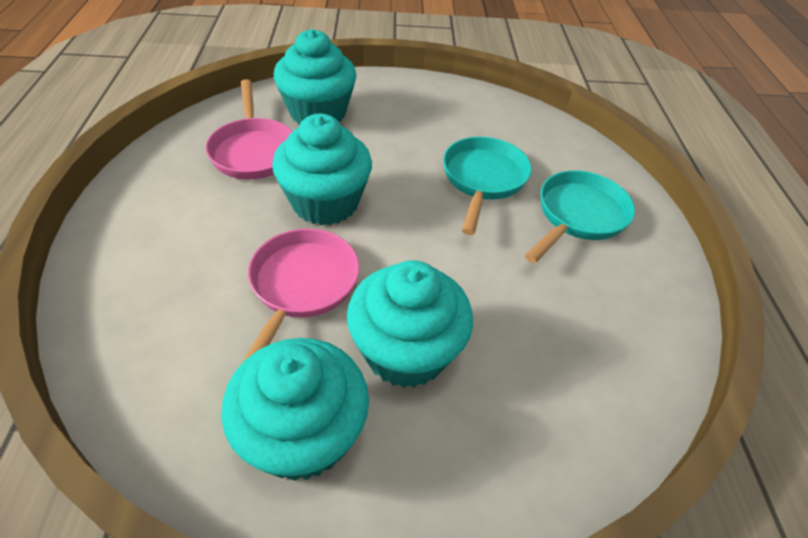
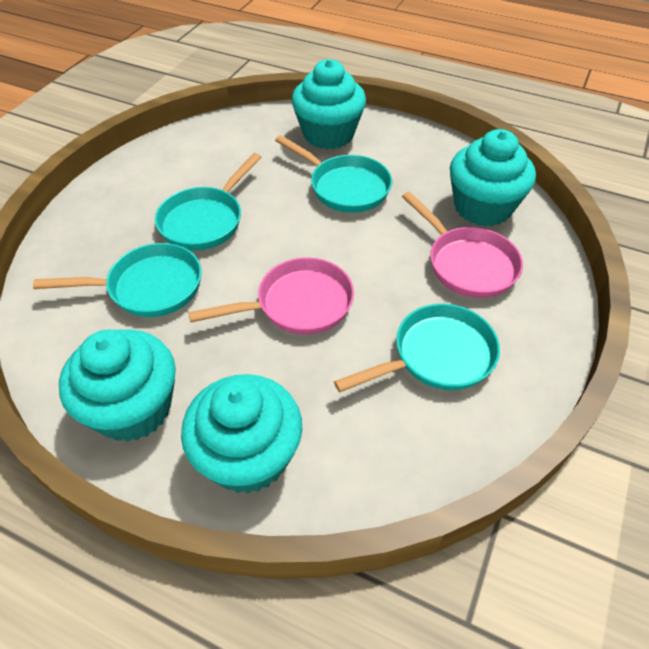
turquoise pan: 2 -> 4

